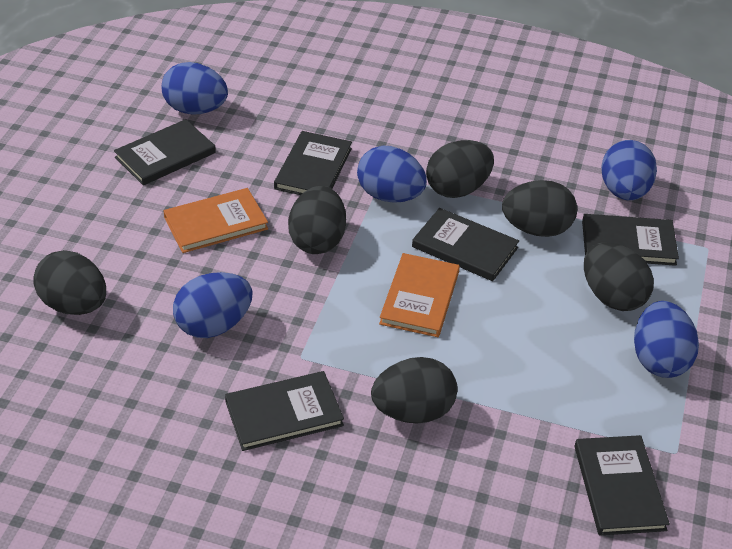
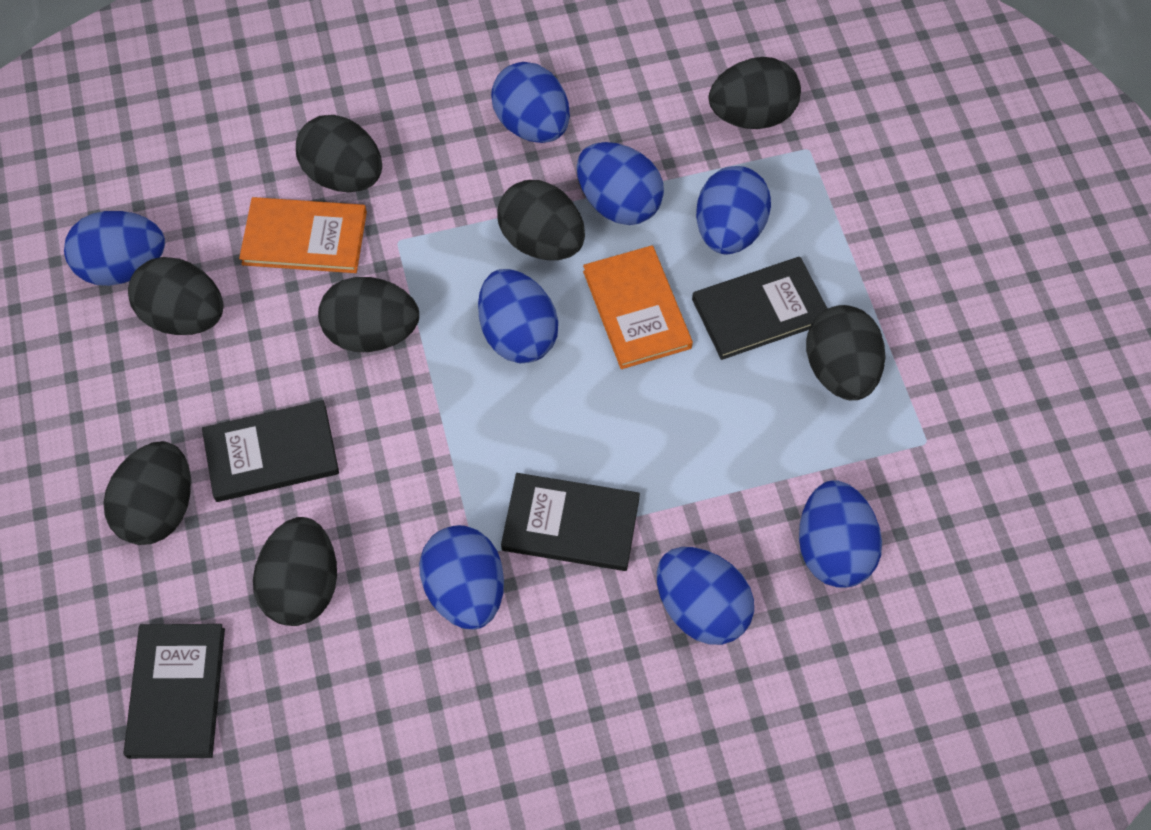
black book: 6 -> 4
black egg: 6 -> 8
blue egg: 5 -> 8

